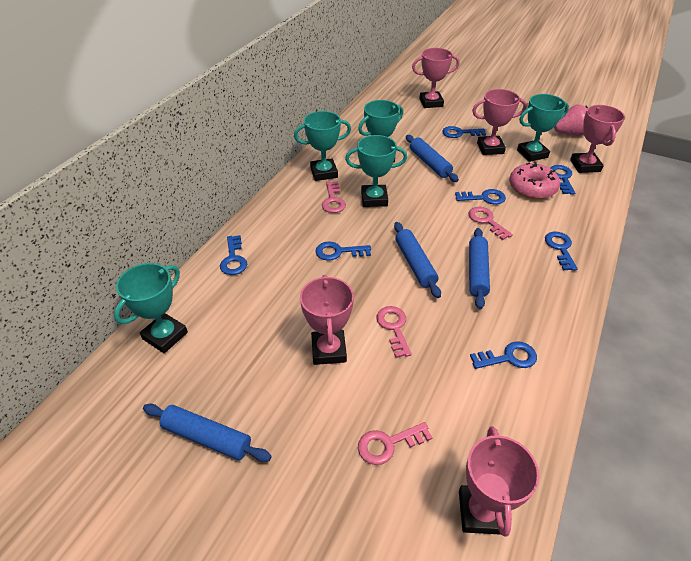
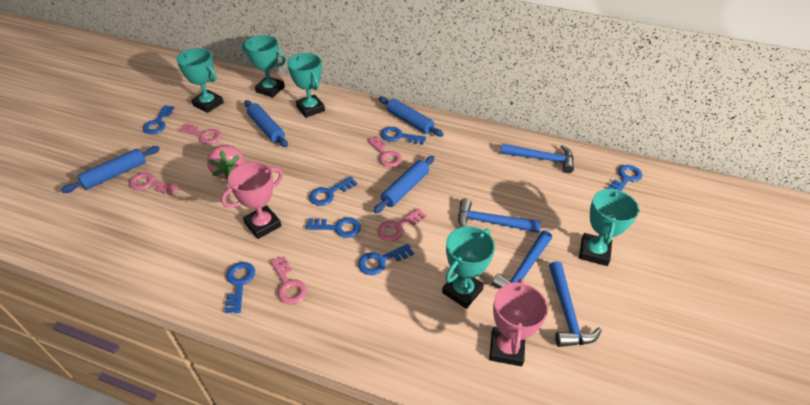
blue hammer: 0 -> 4
pink donut: 1 -> 0
pink key: 4 -> 5
pink trophy: 5 -> 2

